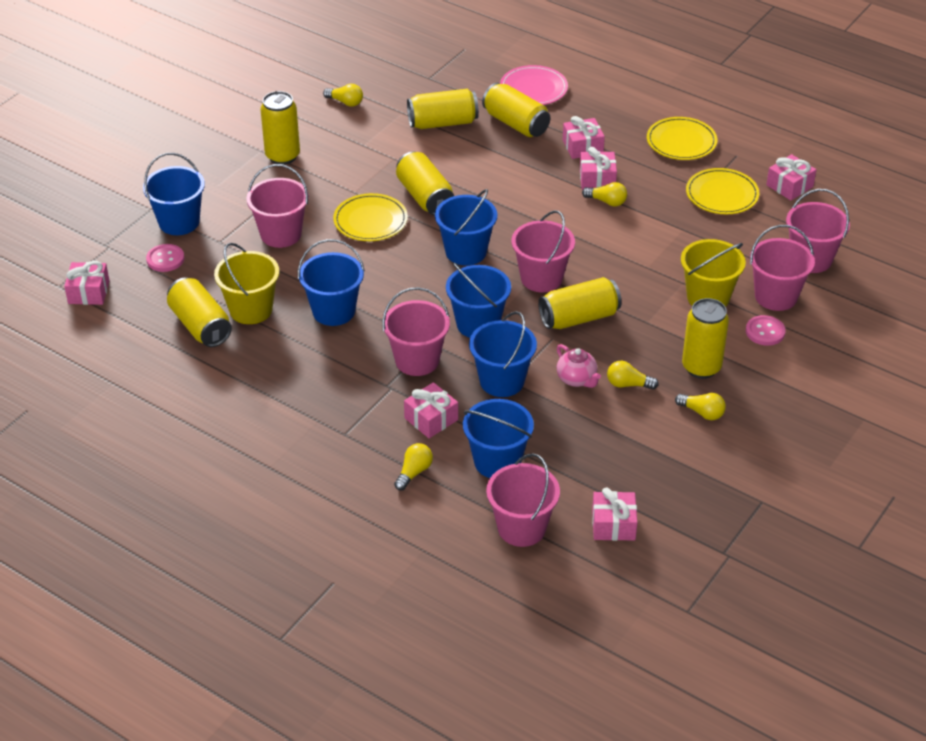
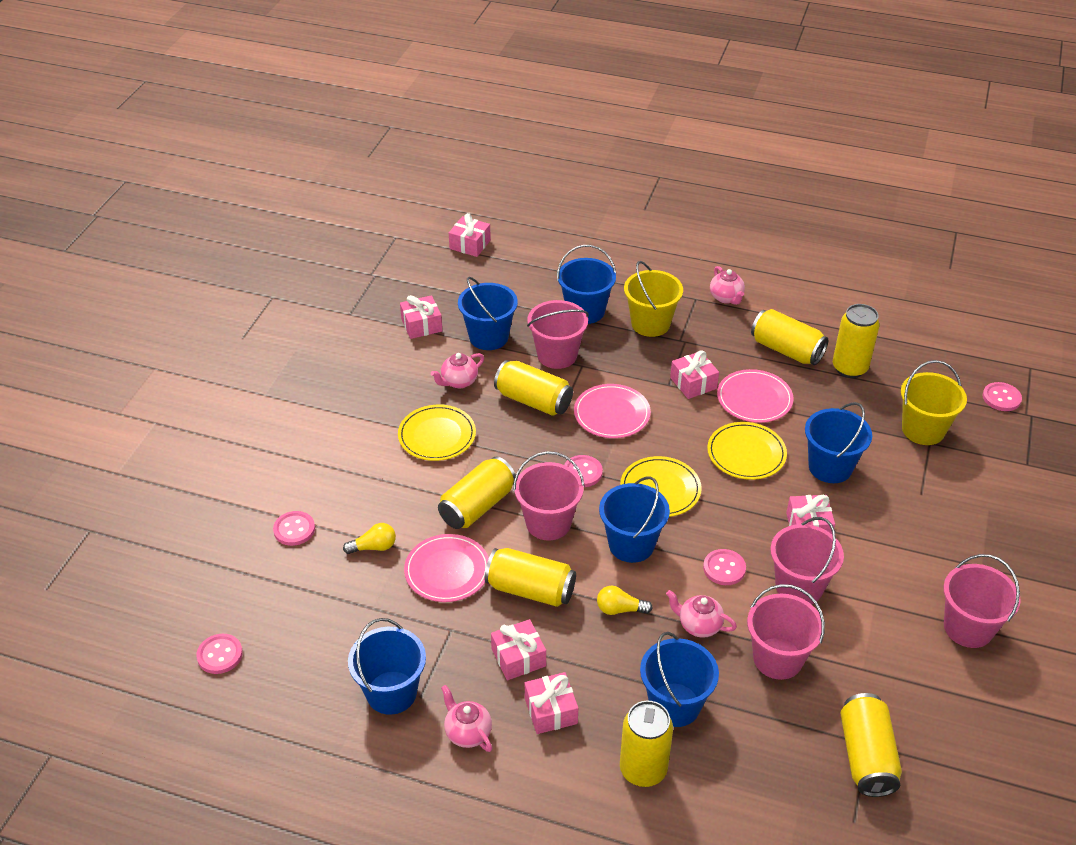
pink bucket: 6 -> 5
pink button: 2 -> 5
pink plate: 1 -> 3
pink teapot: 1 -> 4
yellow light bulb: 5 -> 2

